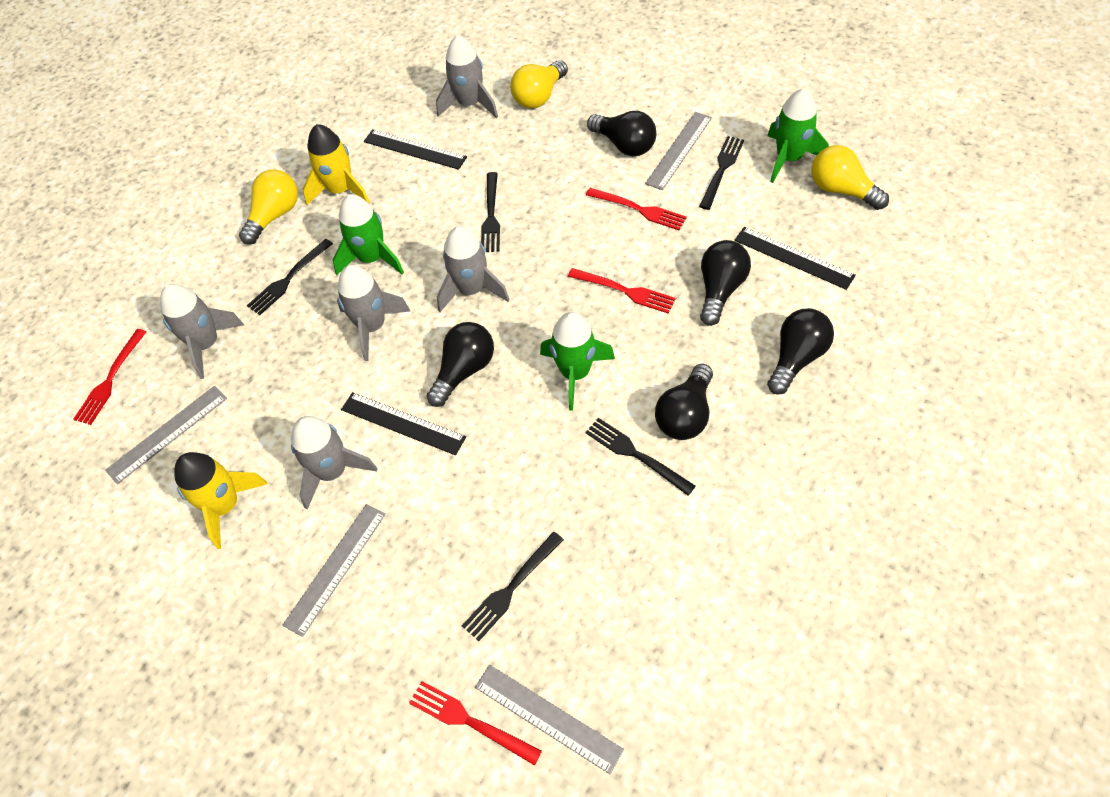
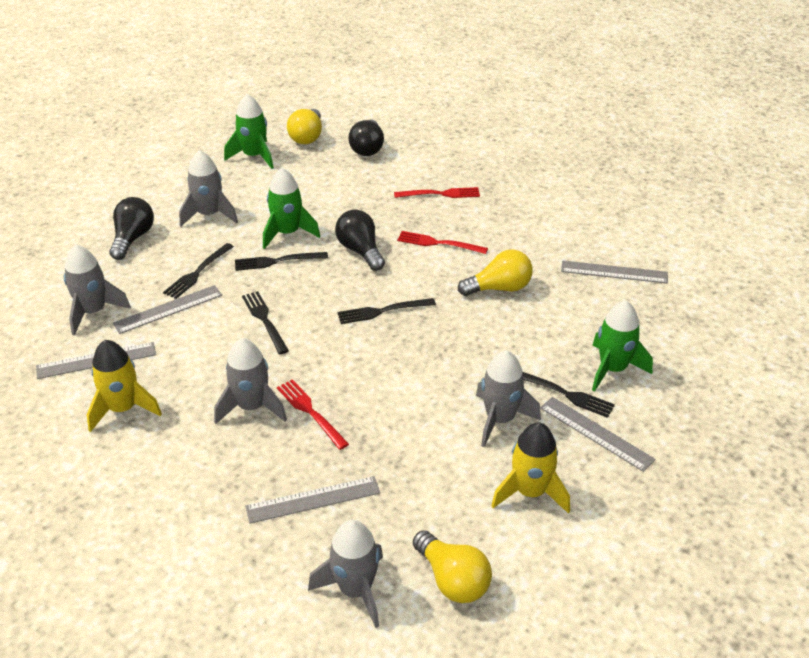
black light bulb: 5 -> 3
black ruler: 3 -> 0
grey ruler: 4 -> 5
red fork: 4 -> 3

